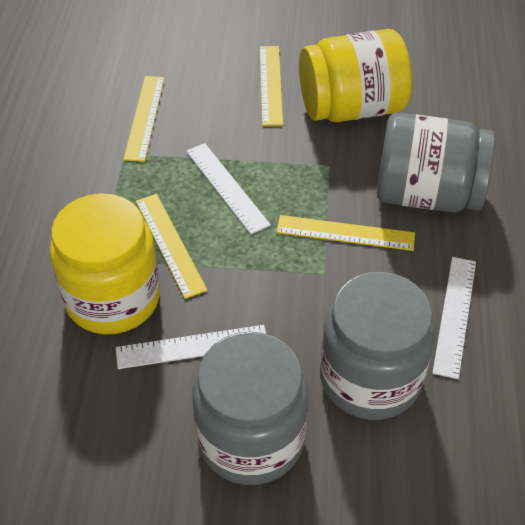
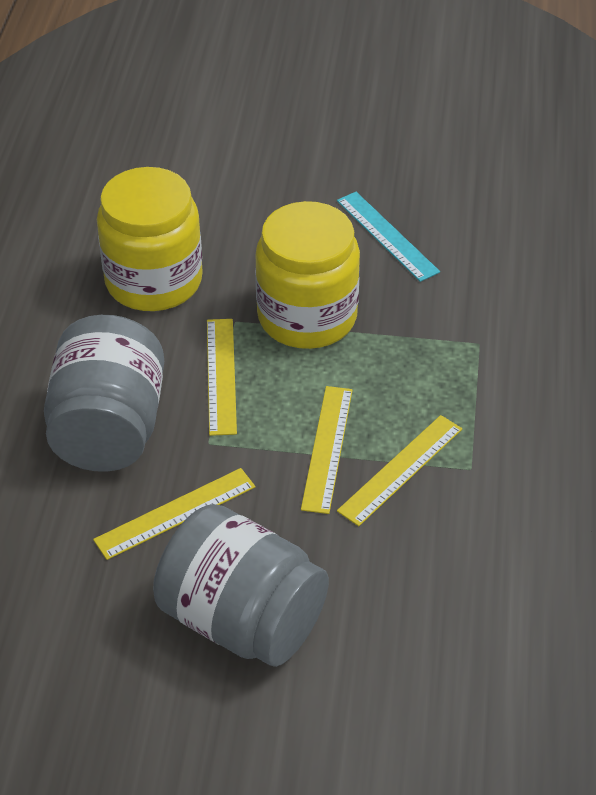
grey jar: 3 -> 2
turquoise ruler: 0 -> 1
white ruler: 3 -> 0

